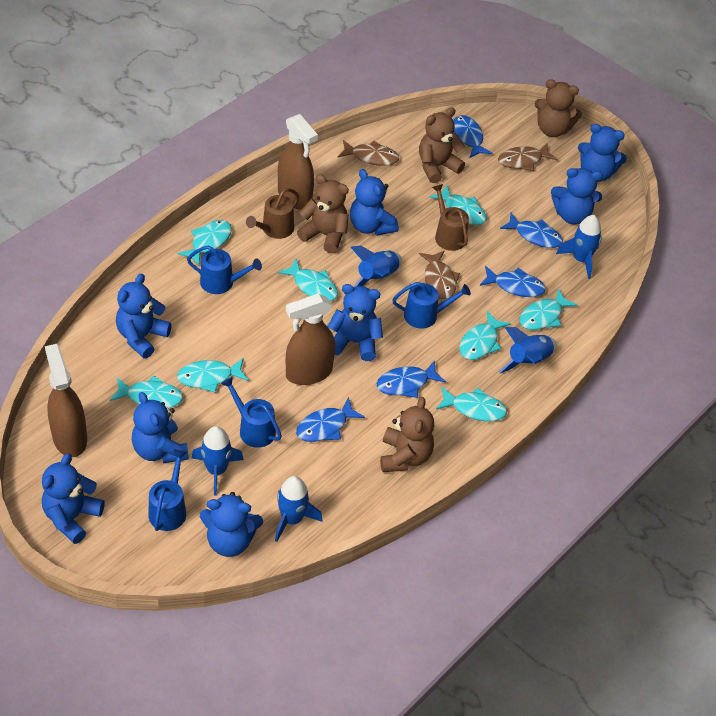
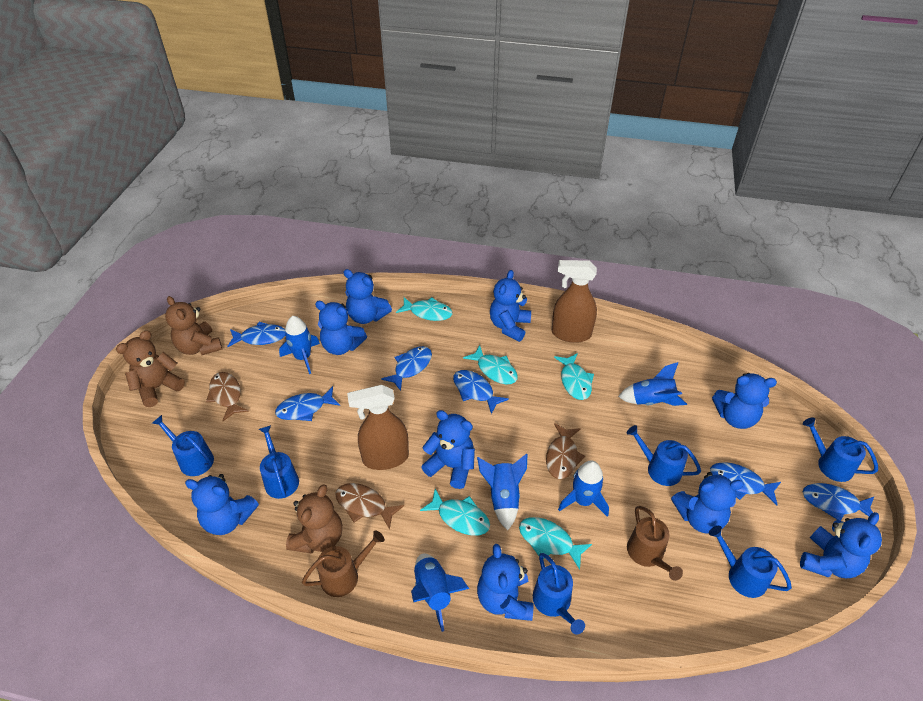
blue fish: 5 -> 6
blue teddy bear: 8 -> 9
blue watering can: 4 -> 6
brown spray bottle: 3 -> 2
brown teddy bear: 4 -> 3
turquoise fish: 8 -> 5

